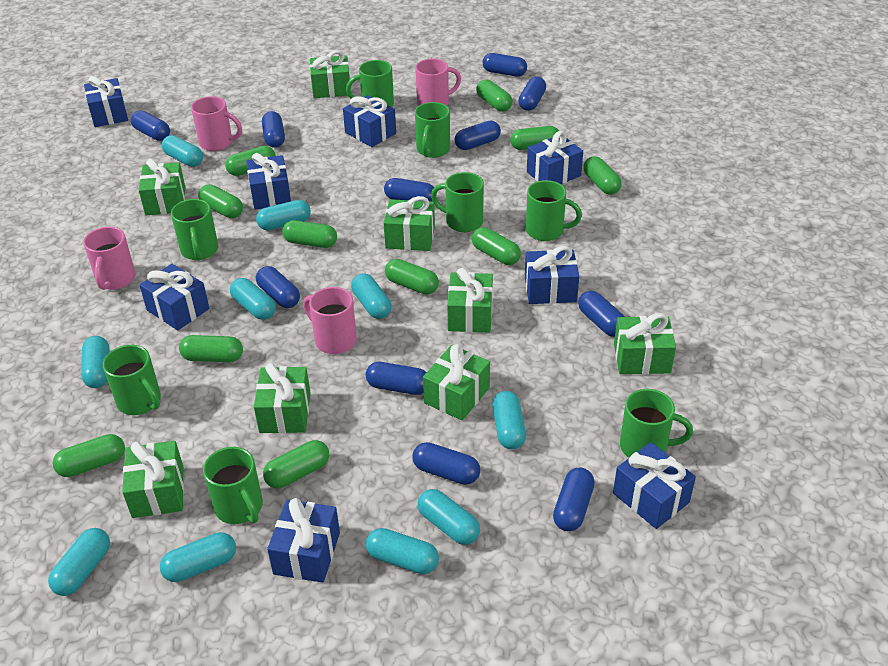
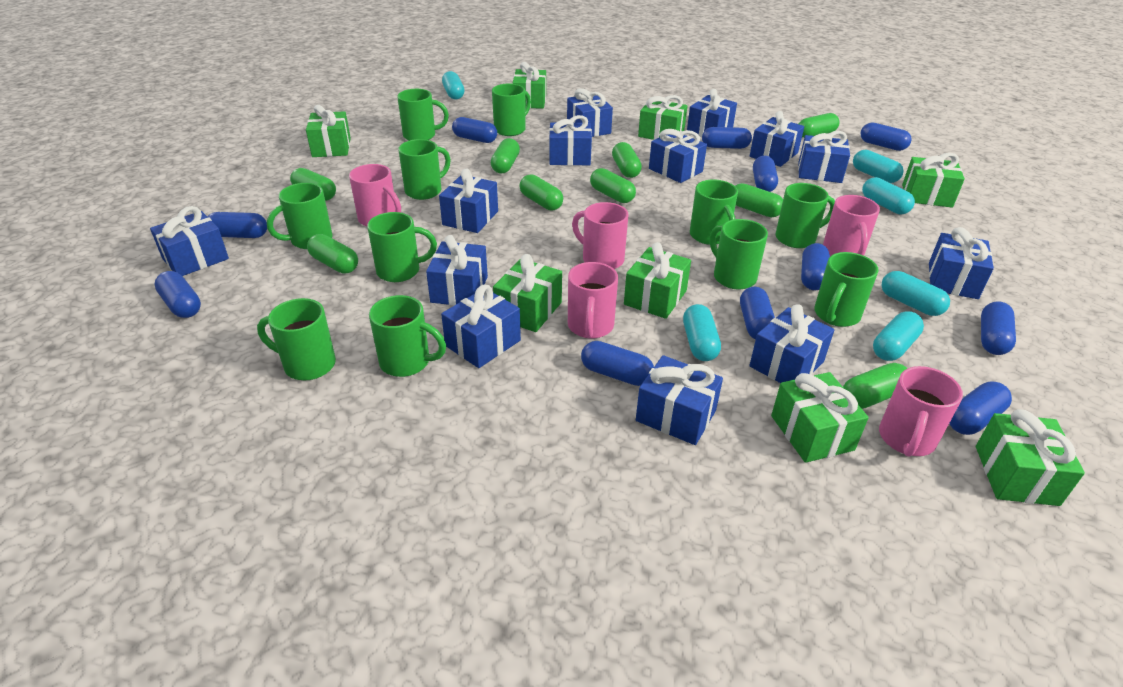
blue gift: 8 -> 13
green capsule: 11 -> 9
green mug: 8 -> 11
pink mug: 4 -> 5
turquoise capsule: 10 -> 6

